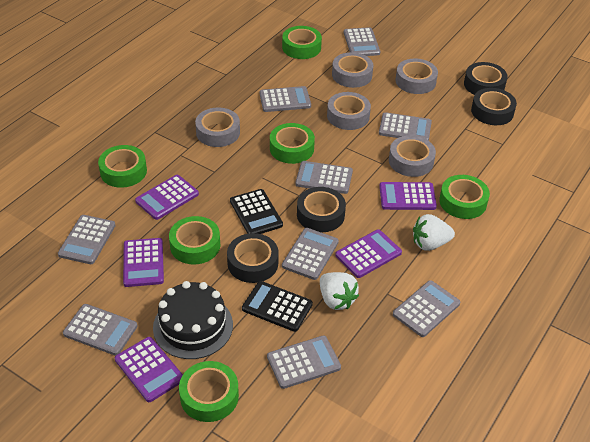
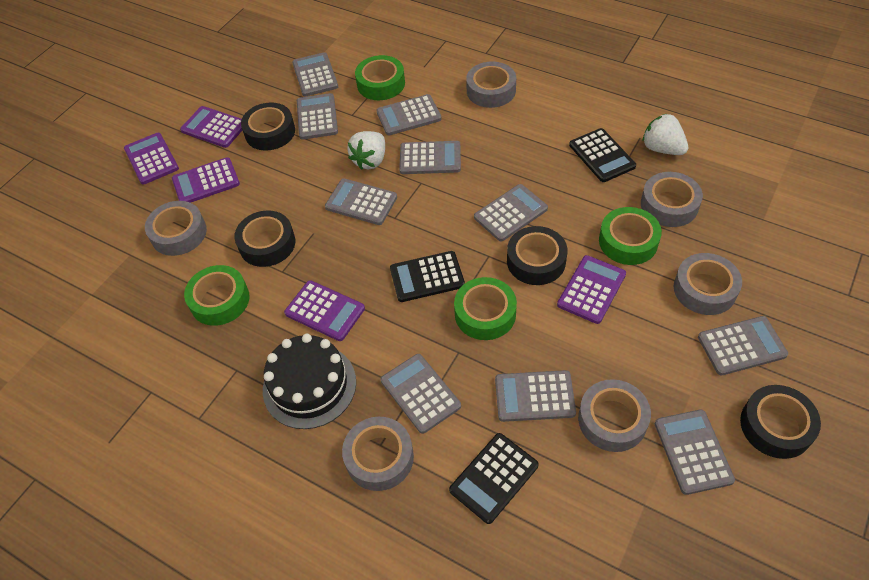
black calculator: 2 -> 3
green tape: 6 -> 4
grey calculator: 9 -> 10
grey tape: 5 -> 6

